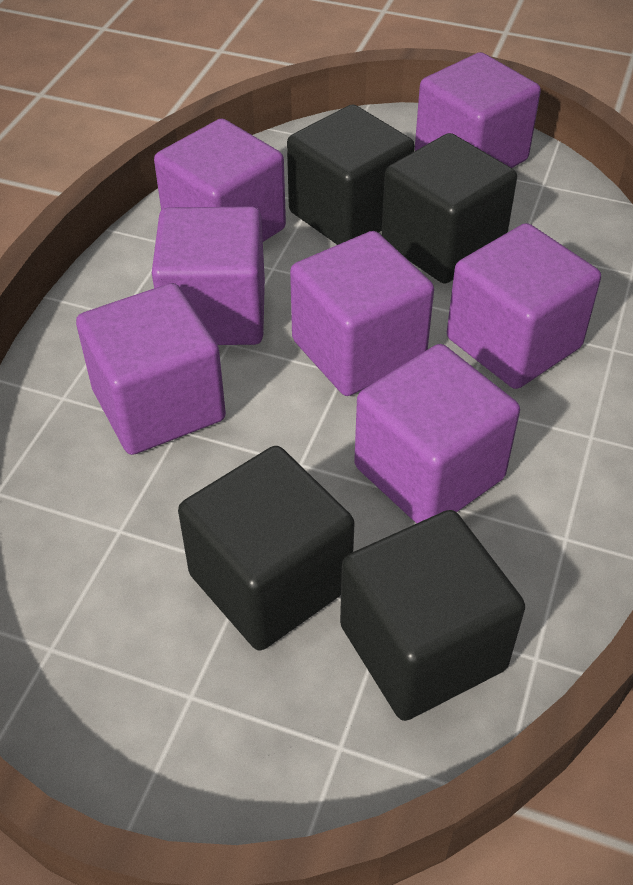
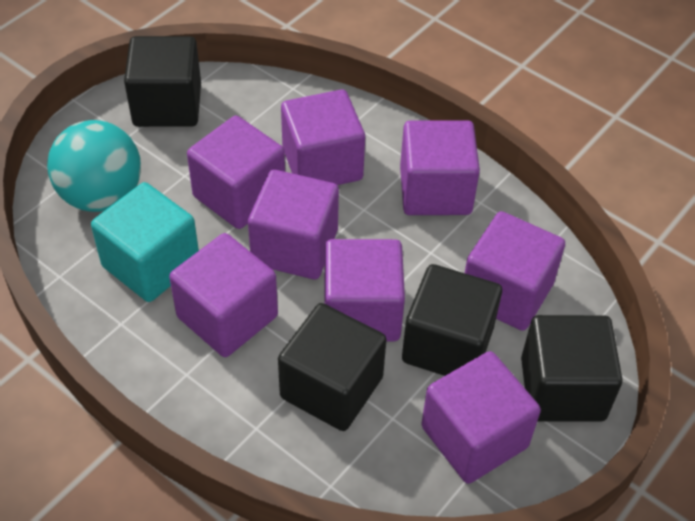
purple cube: 7 -> 8
turquoise ball: 0 -> 1
turquoise cube: 0 -> 1

